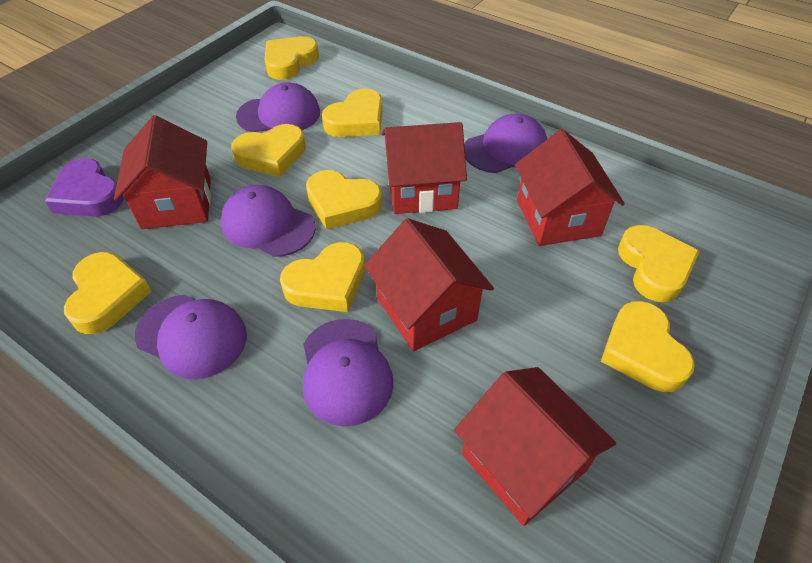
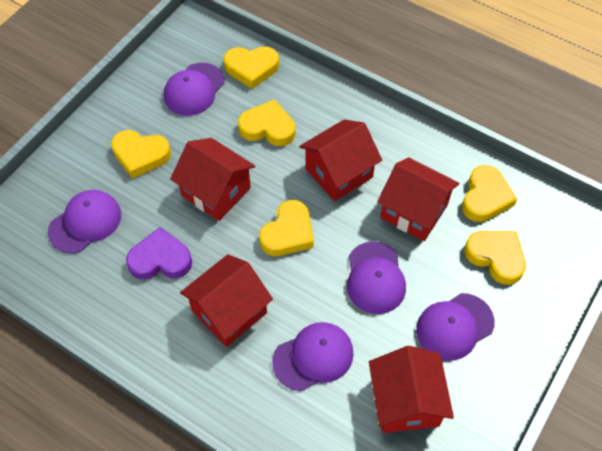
yellow heart: 8 -> 6

